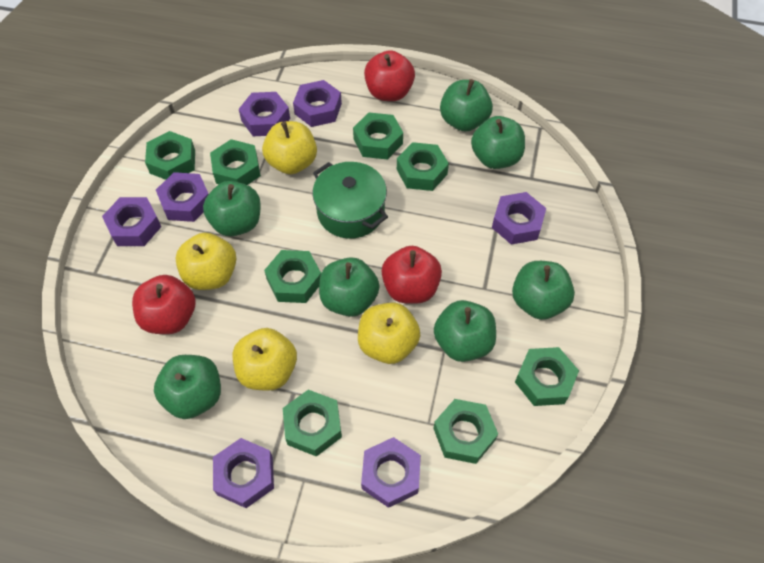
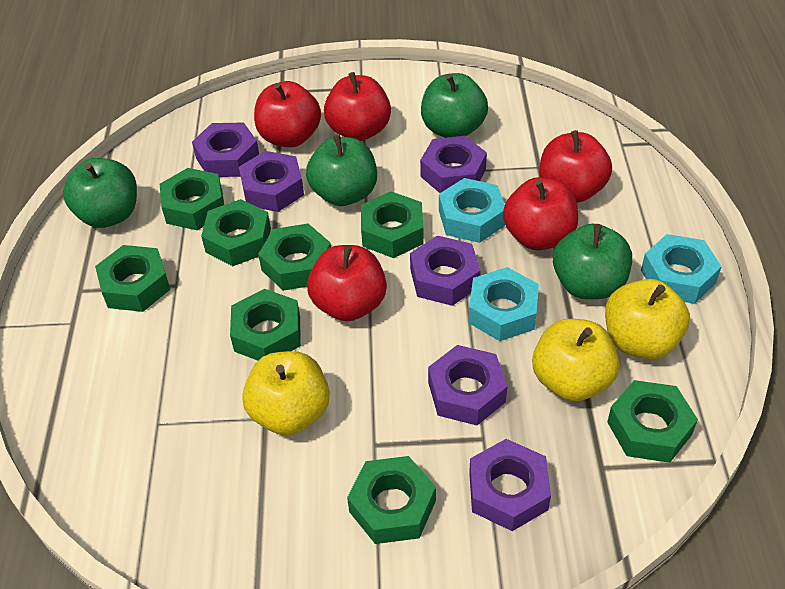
green apple: 7 -> 4
green pot: 1 -> 0
purple nut: 7 -> 6
red apple: 3 -> 5
turquoise nut: 0 -> 3
yellow apple: 4 -> 3

